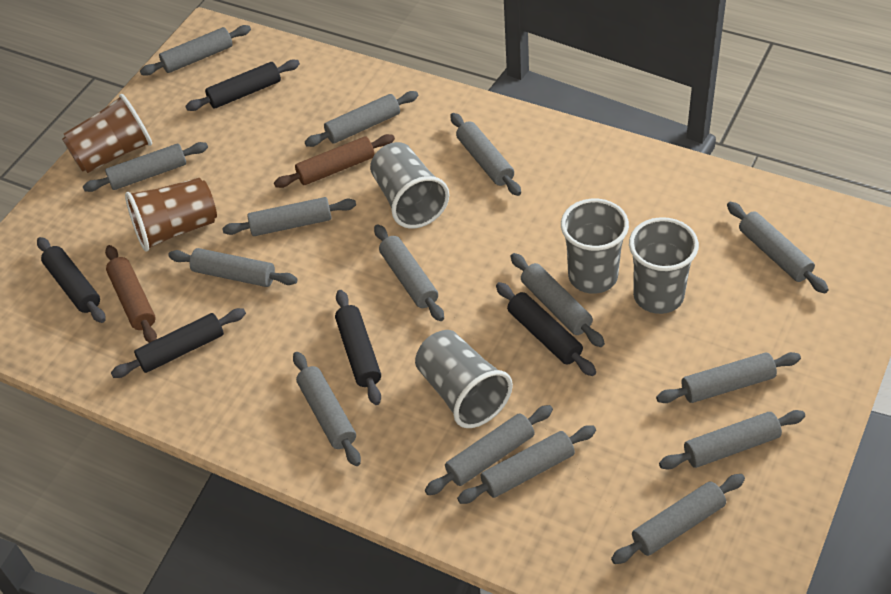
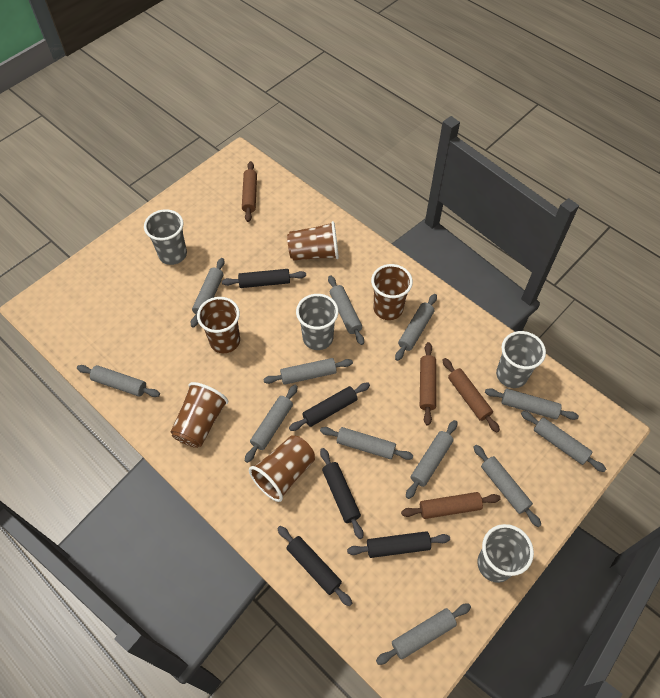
brown cup: 2 -> 5
brown rolling pin: 2 -> 4
grey rolling pin: 15 -> 12

